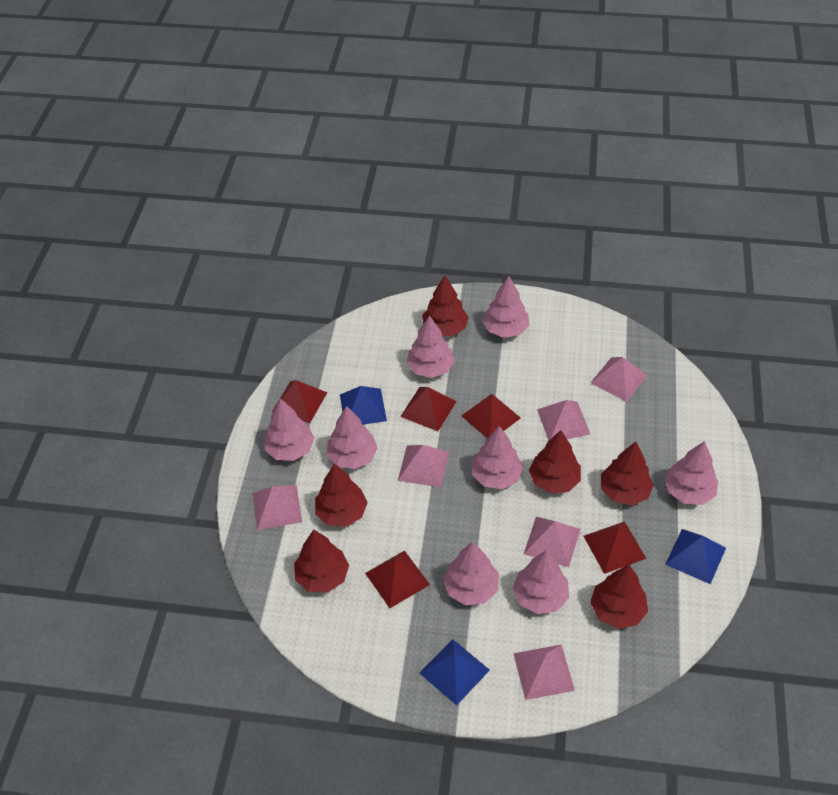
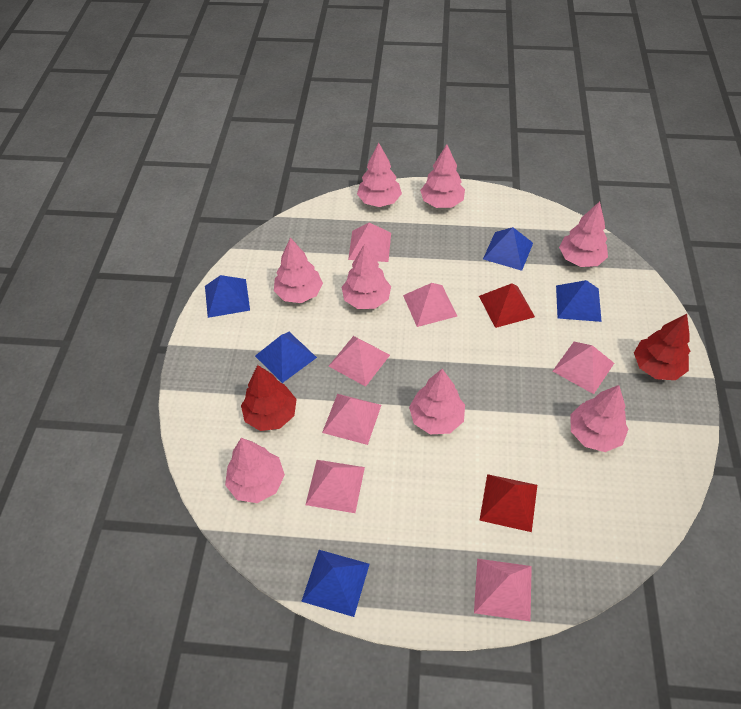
blue pyramid: 3 -> 5
pink pyramid: 6 -> 7
red pyramid: 5 -> 2
red tree: 6 -> 2

